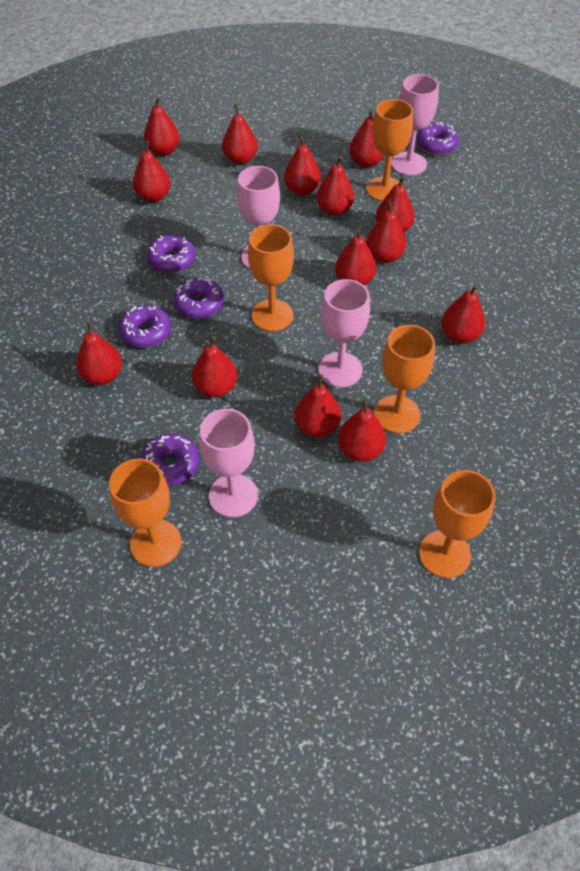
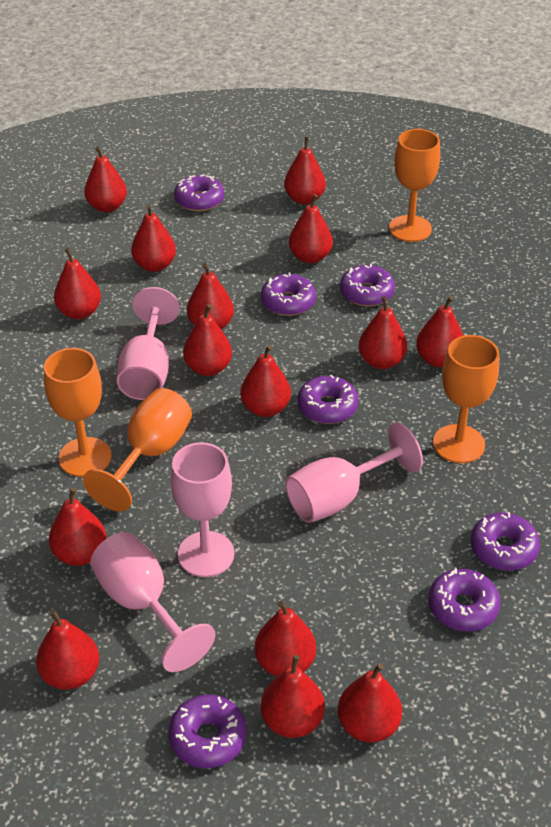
orange goblet: 5 -> 4
purple donut: 5 -> 7
red pear: 14 -> 15

